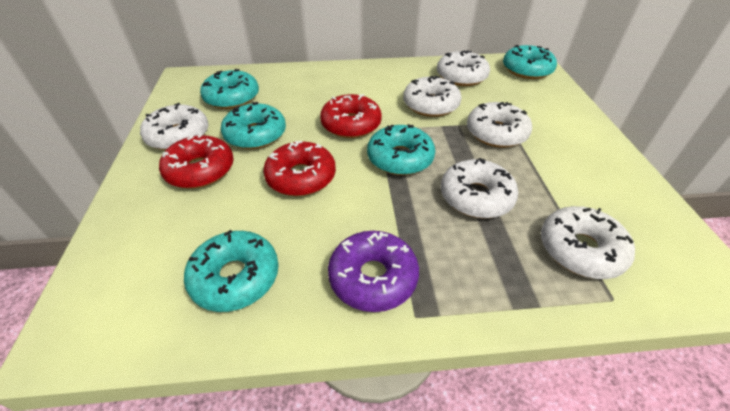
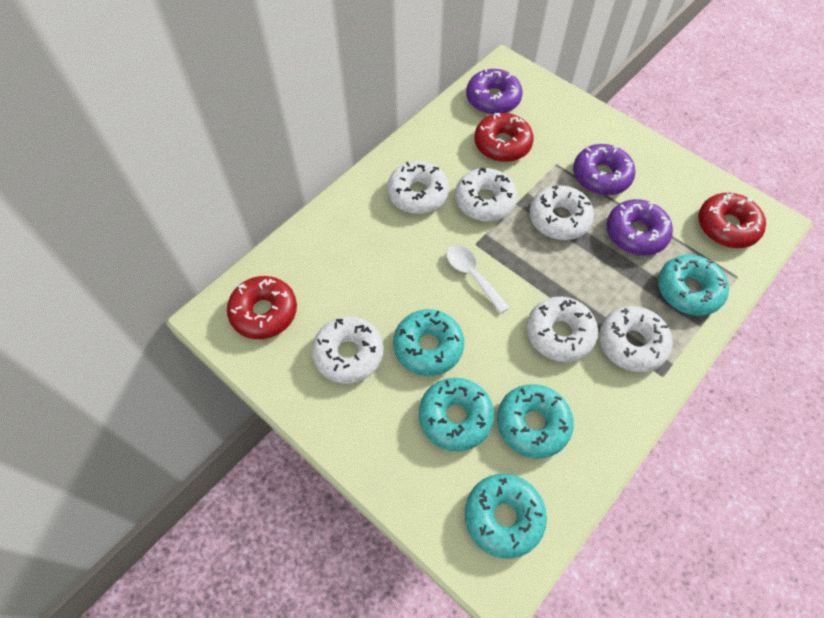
purple donut: 1 -> 3
white spoon: 0 -> 1

